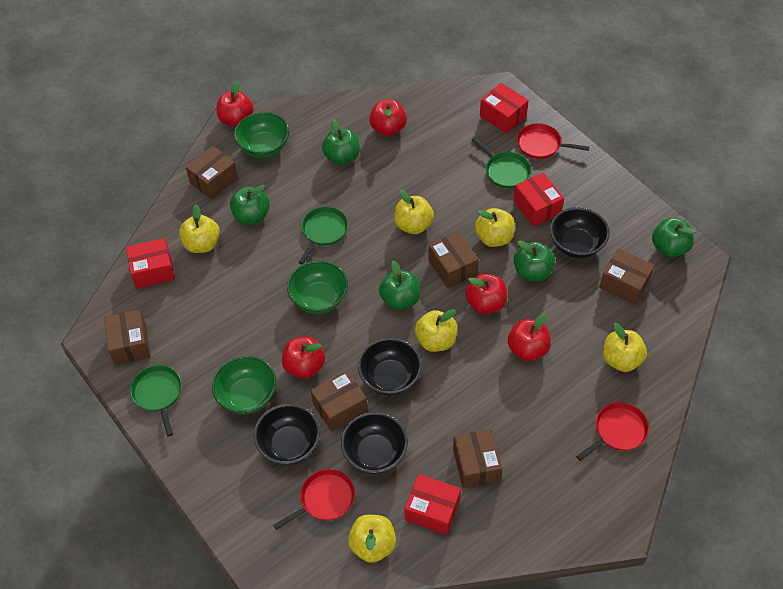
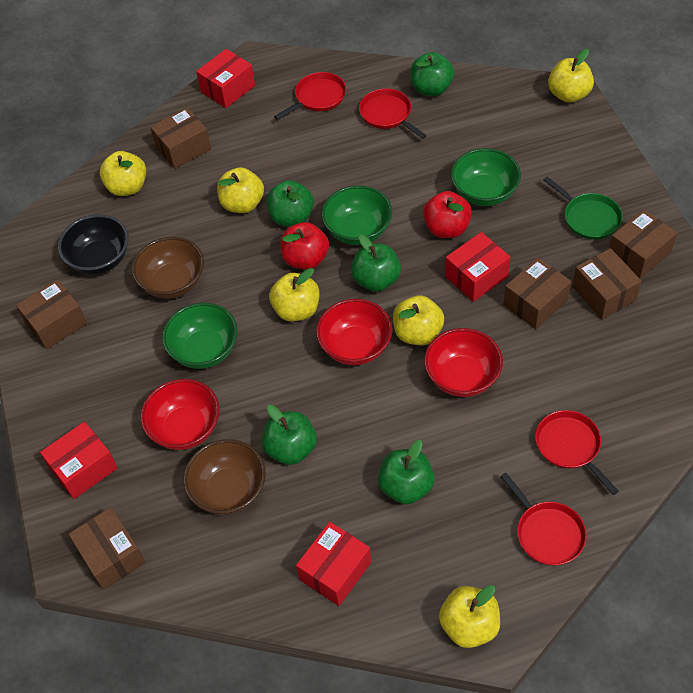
black bowl: 4 -> 1
brown bowl: 0 -> 2
green pan: 3 -> 1
red apple: 5 -> 2
red bowl: 0 -> 3
red pan: 3 -> 4

